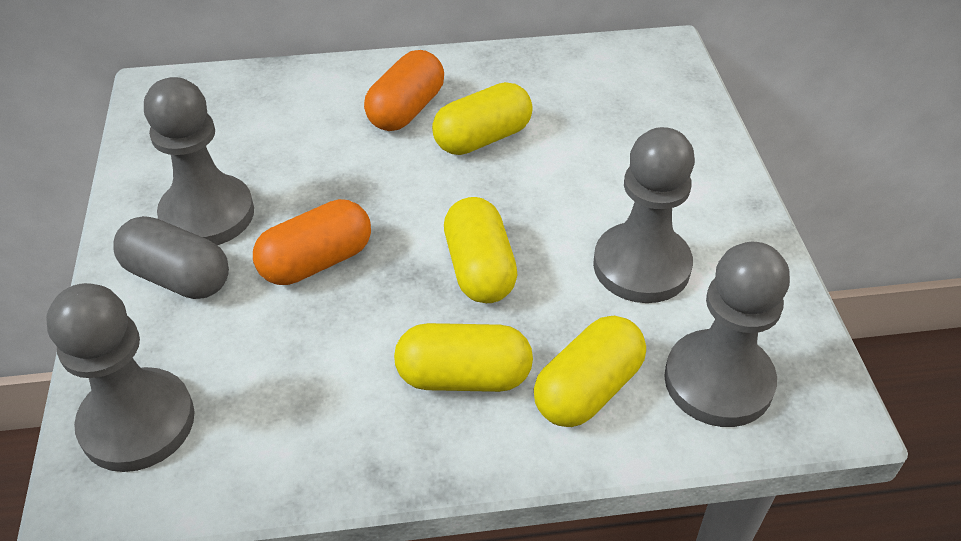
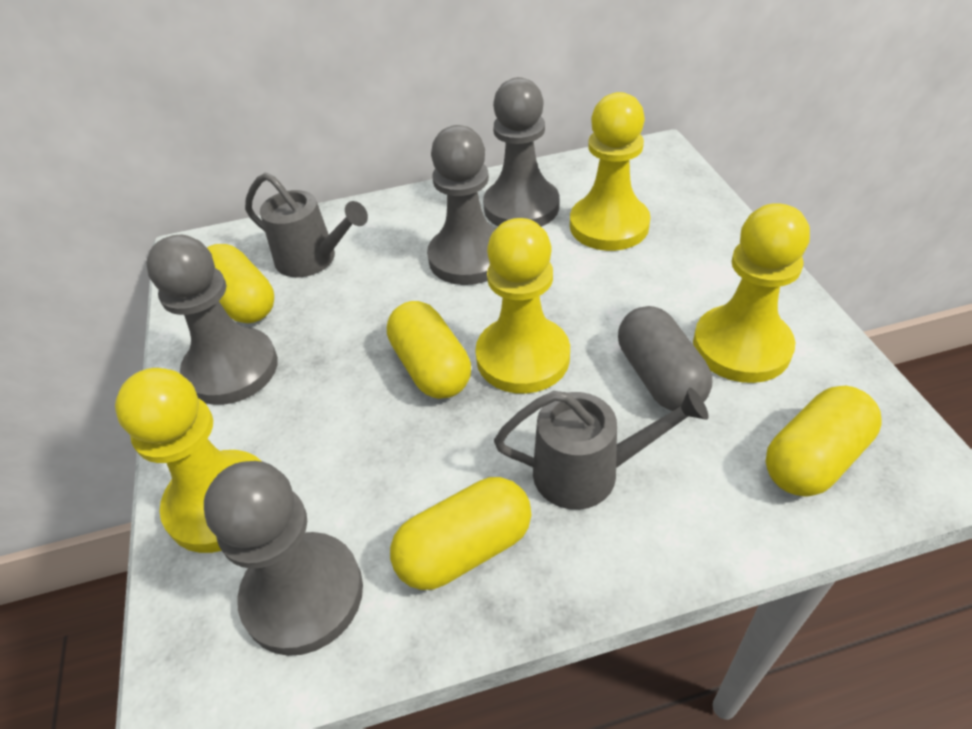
grey watering can: 0 -> 2
orange capsule: 2 -> 0
yellow pawn: 0 -> 4

